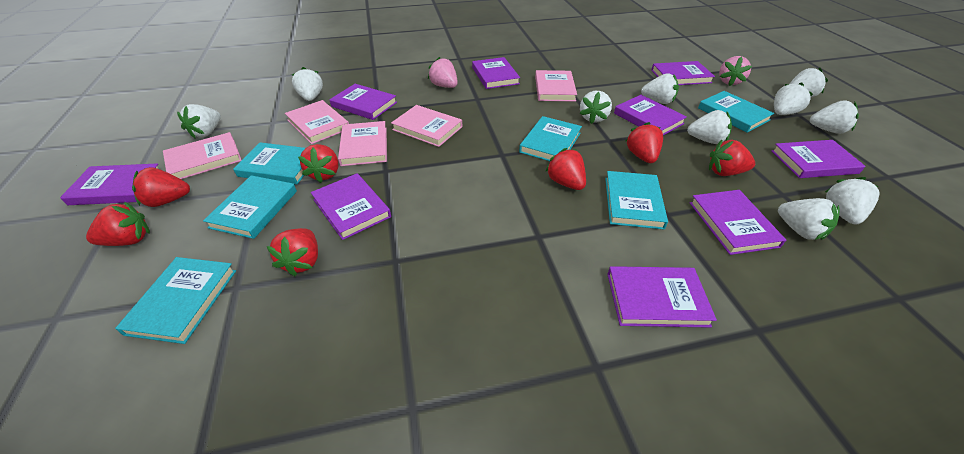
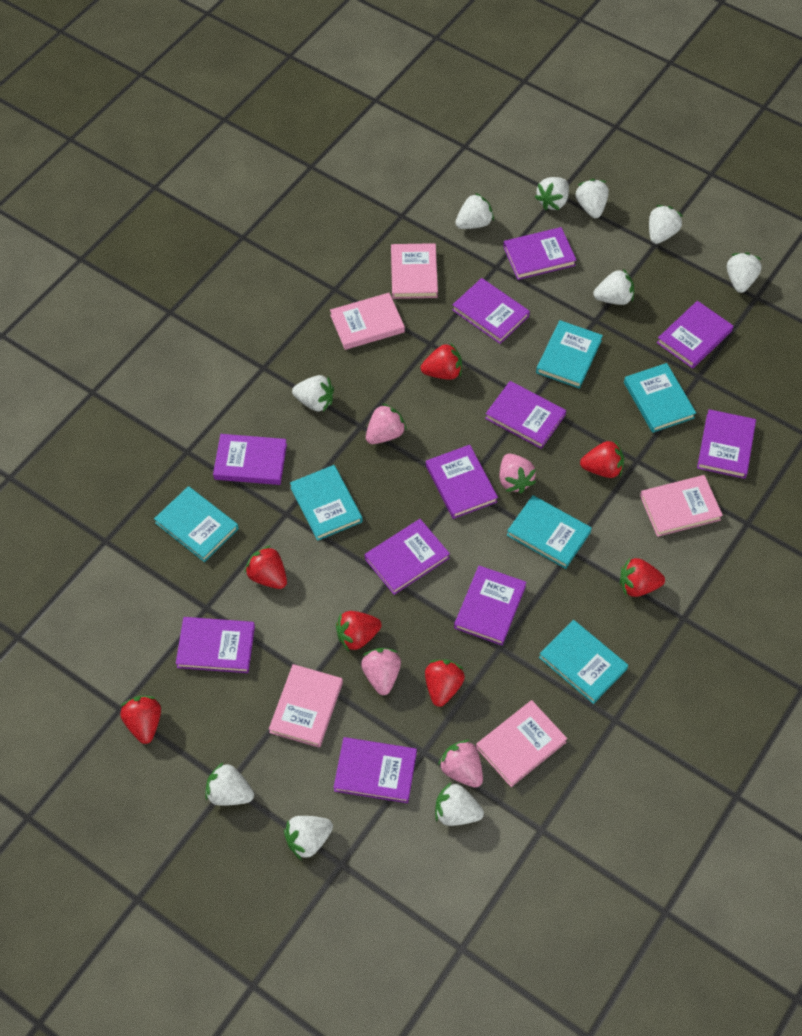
pink strawberry: 2 -> 4
purple book: 9 -> 11

